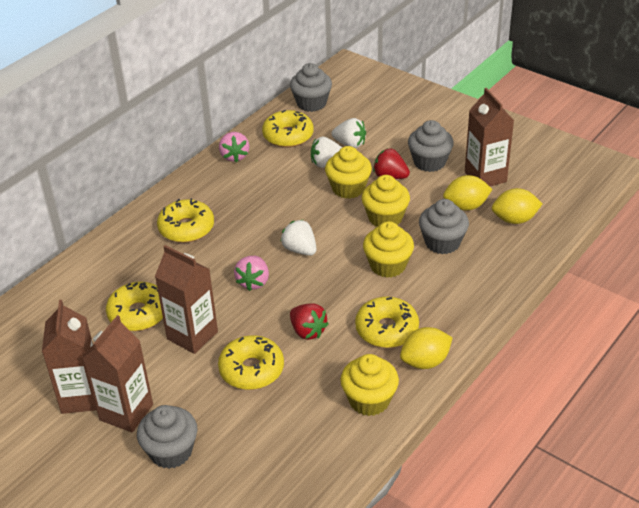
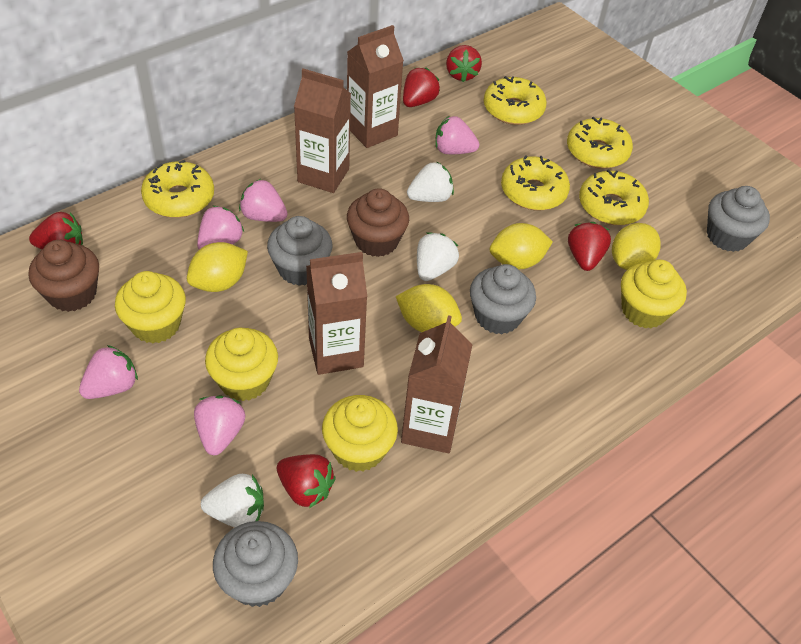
brown cupcake: 0 -> 2
pink strawberry: 2 -> 5
red strawberry: 2 -> 5
yellow lemon: 3 -> 4

